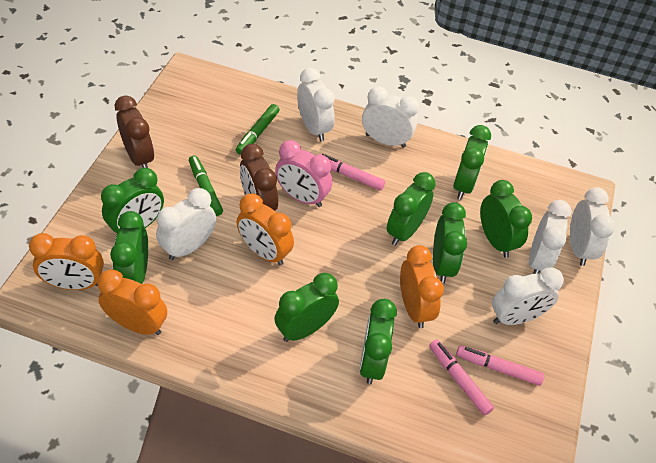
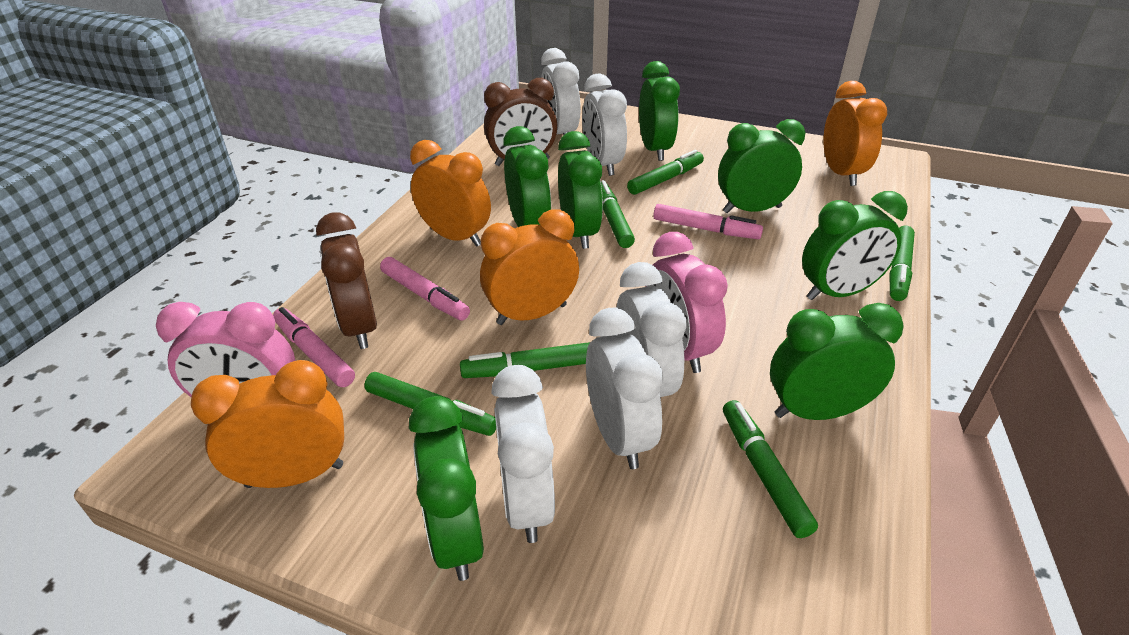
green clock: 8 -> 7
green marker: 2 -> 6
pink clock: 1 -> 2
white clock: 6 -> 5

